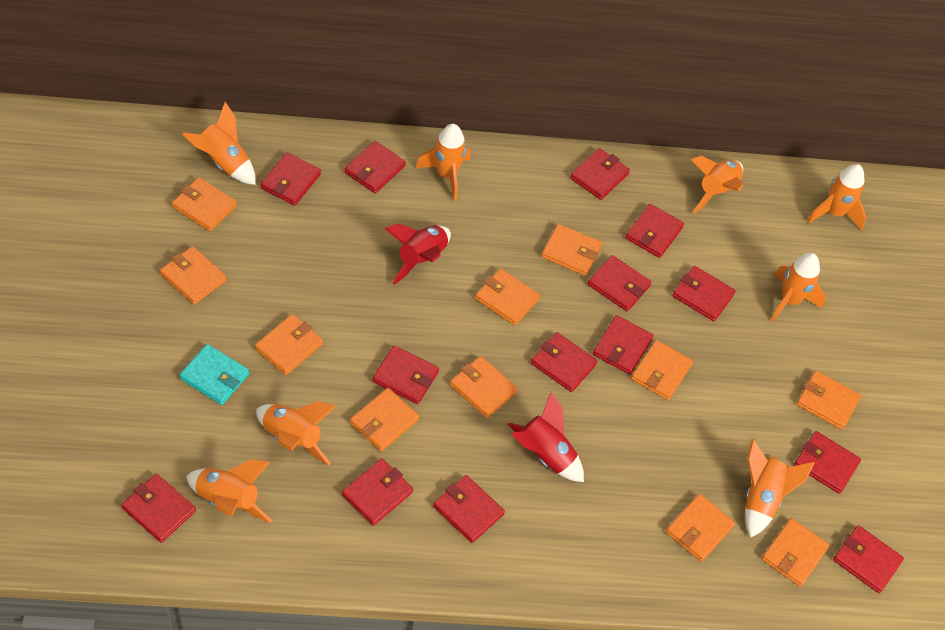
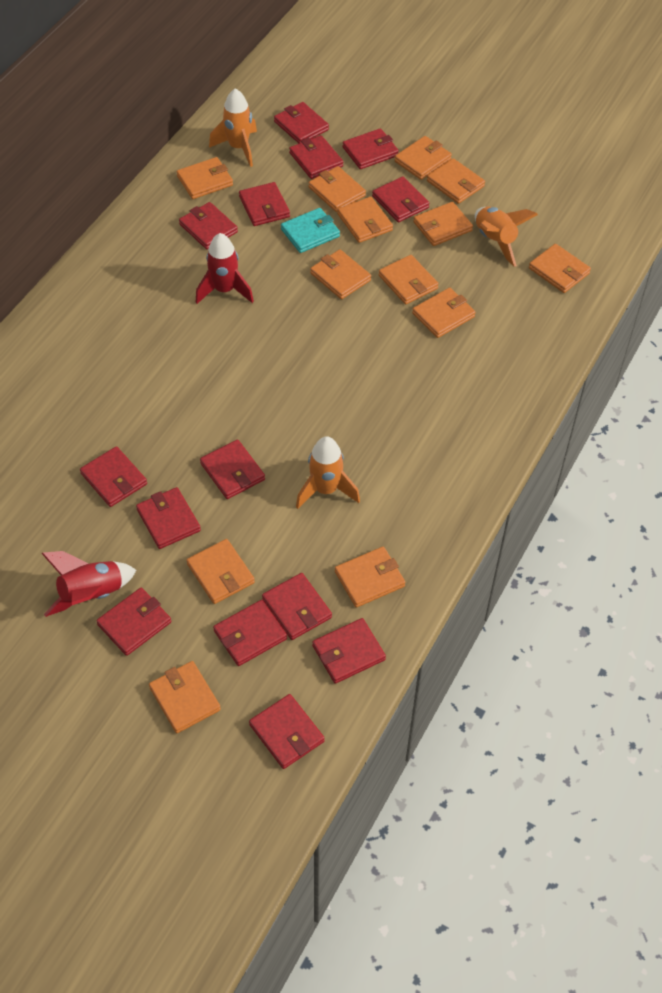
orange rocket: 8 -> 3
orange wallet: 11 -> 13

